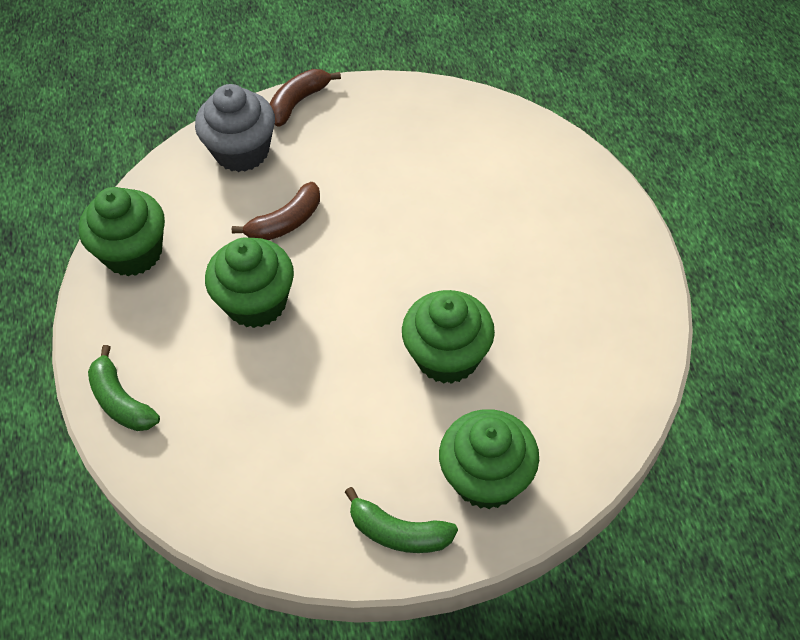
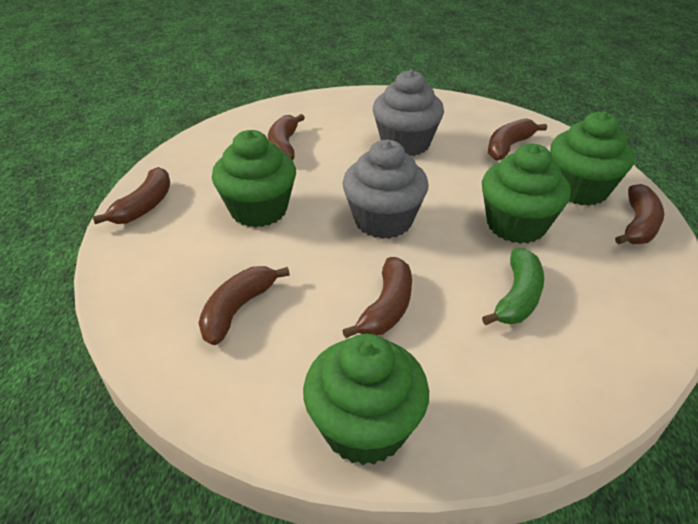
brown banana: 2 -> 6
green banana: 2 -> 1
grey cupcake: 1 -> 2

